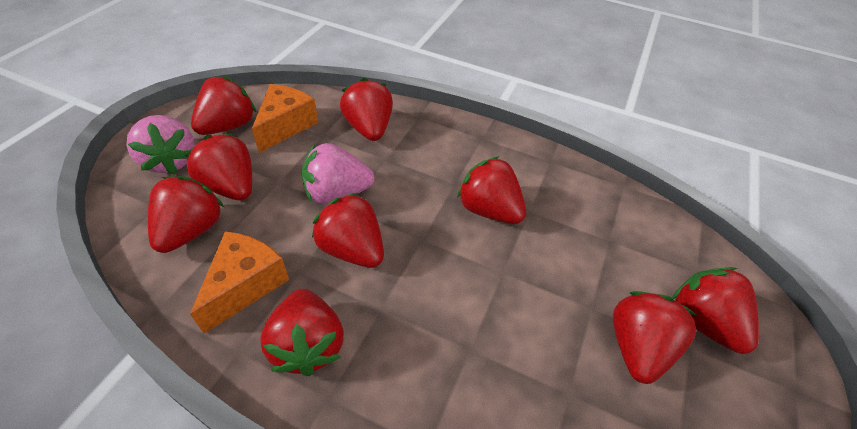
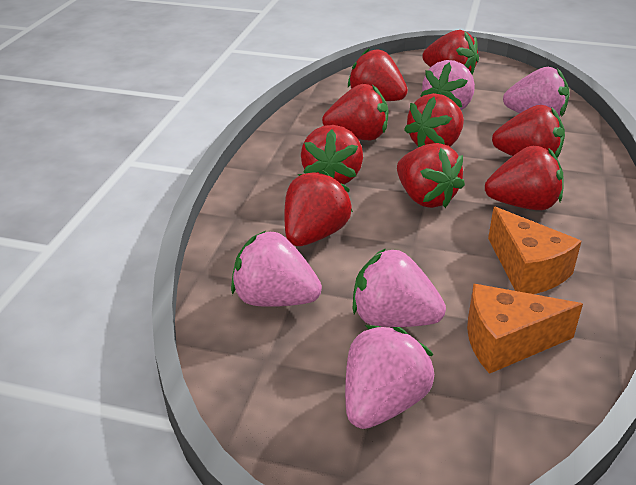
pink strawberry: 2 -> 5

